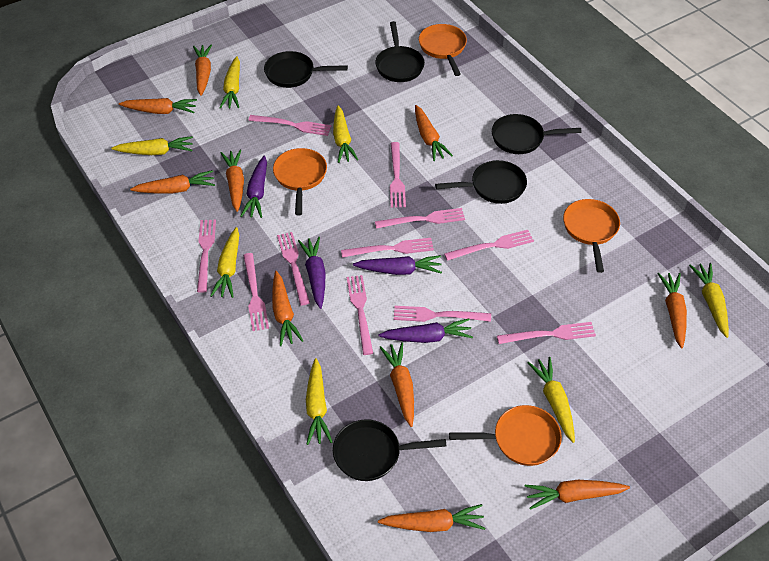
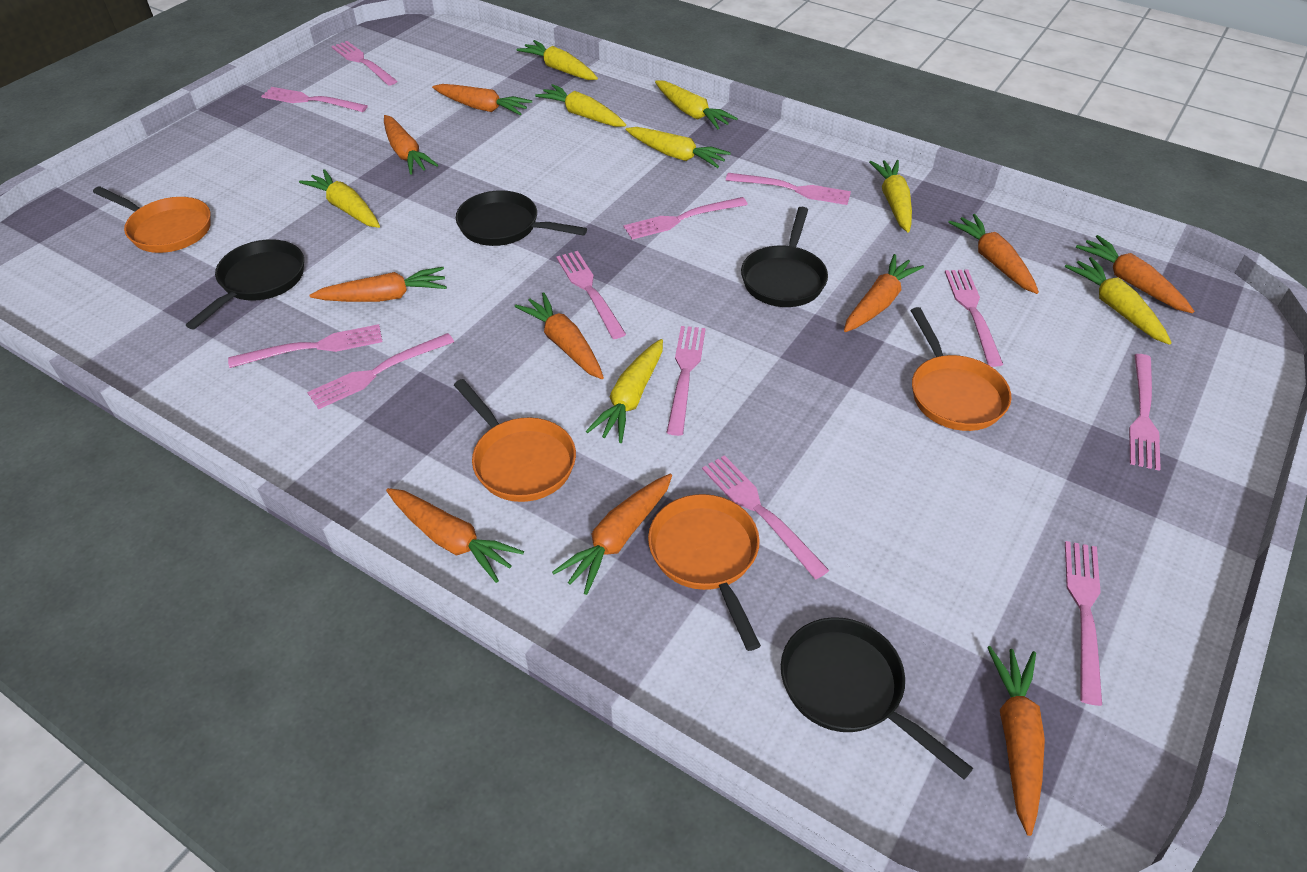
black pan: 5 -> 4
pink fork: 11 -> 12
purple carrot: 4 -> 0
yellow carrot: 7 -> 8

